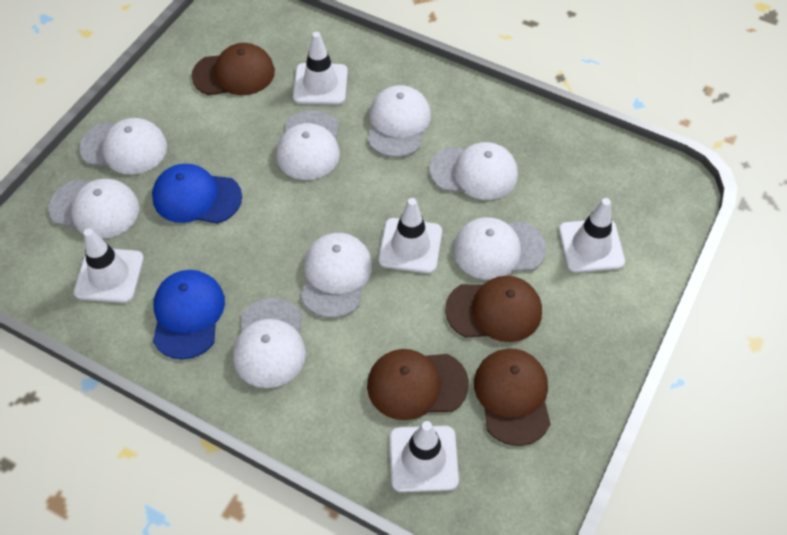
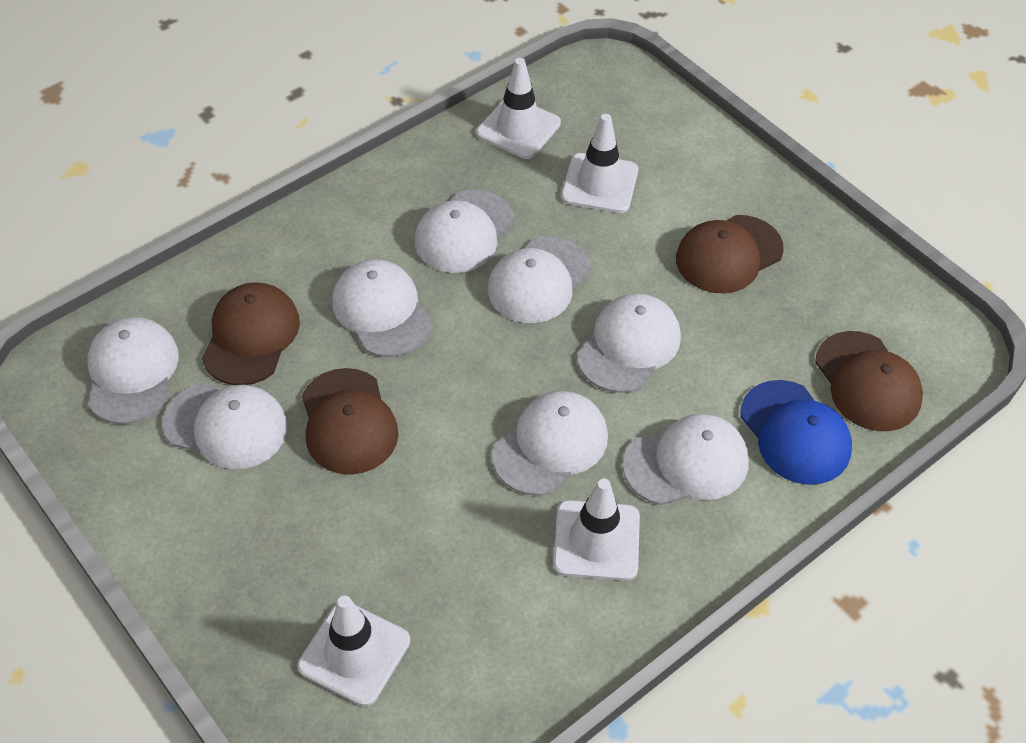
blue cap: 2 -> 1
white traffic cone: 5 -> 4

